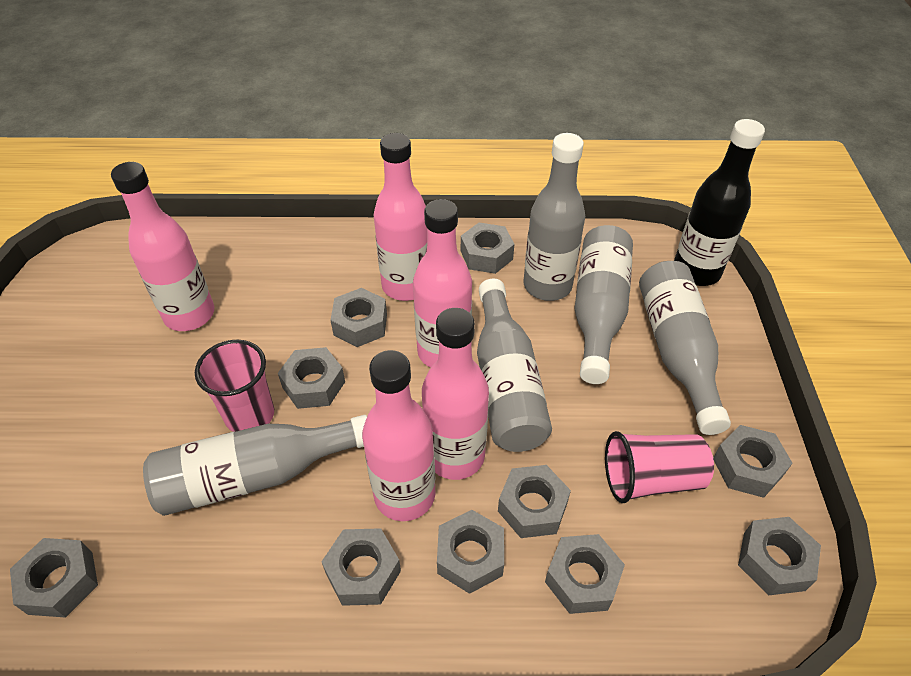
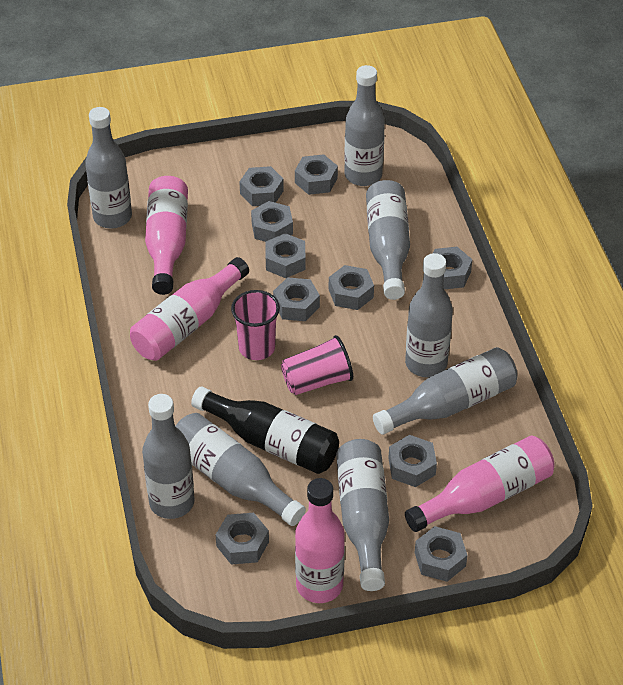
grey bottle: 5 -> 8
pink bottle: 5 -> 4

